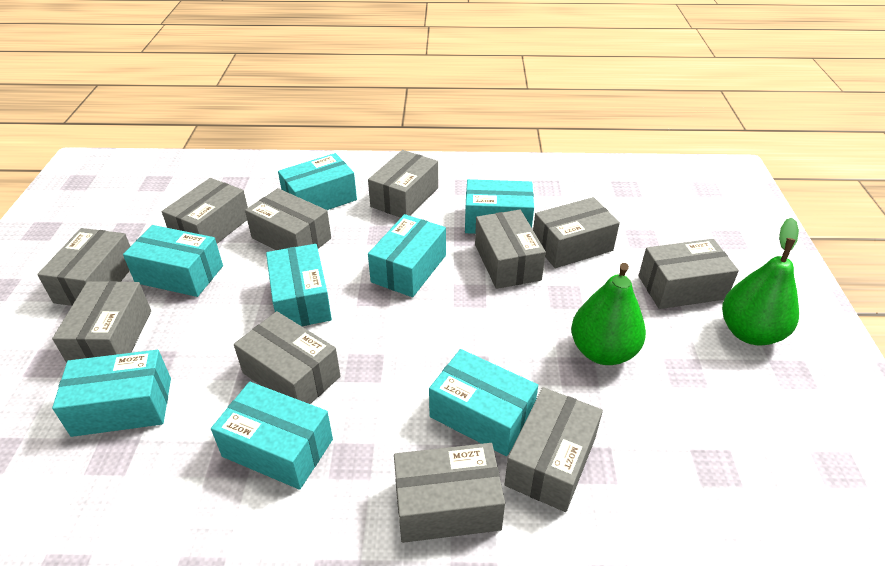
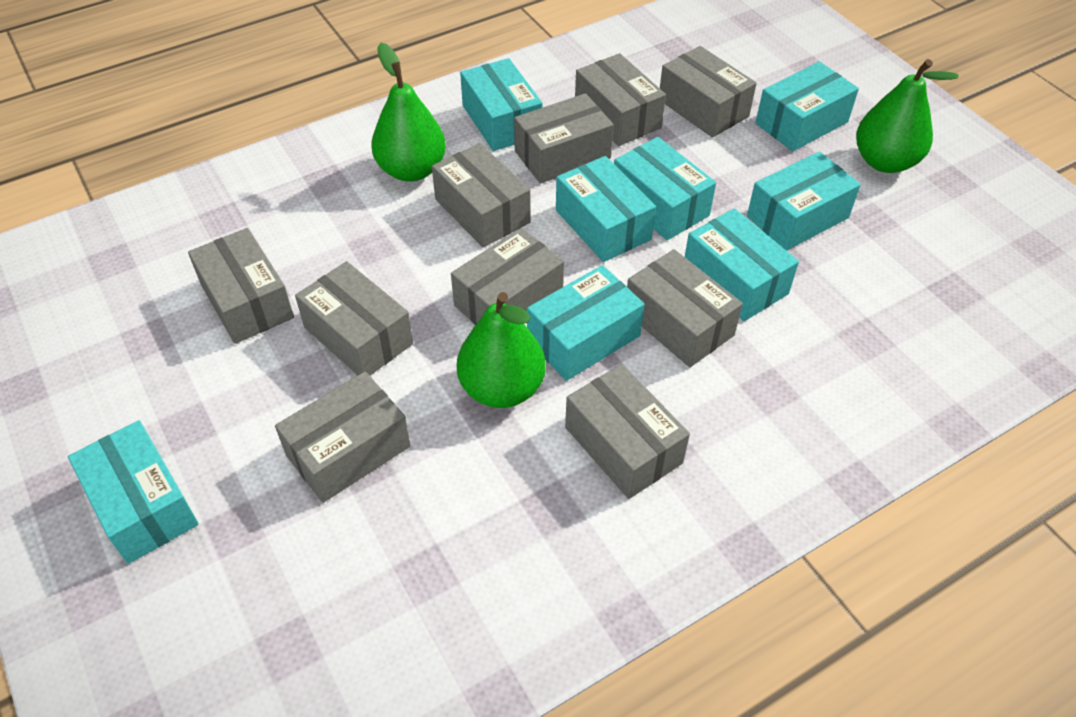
green pear: 2 -> 3
grey box: 11 -> 10

